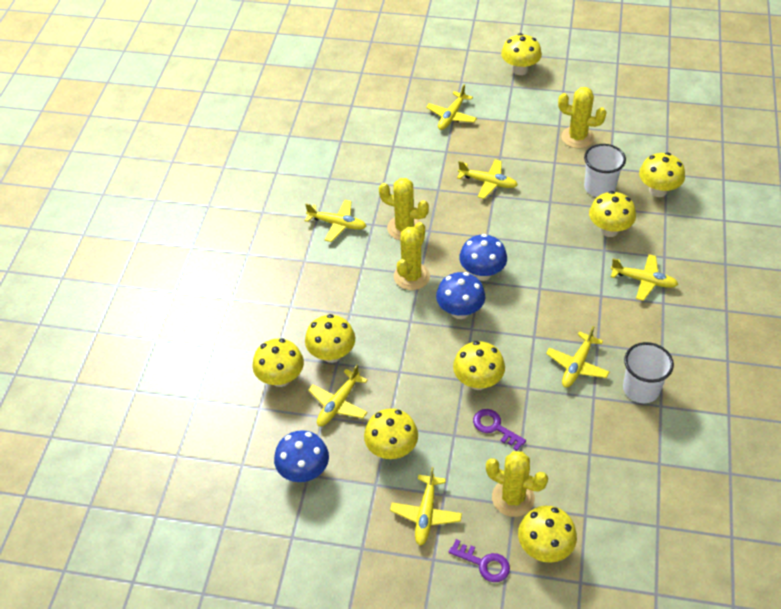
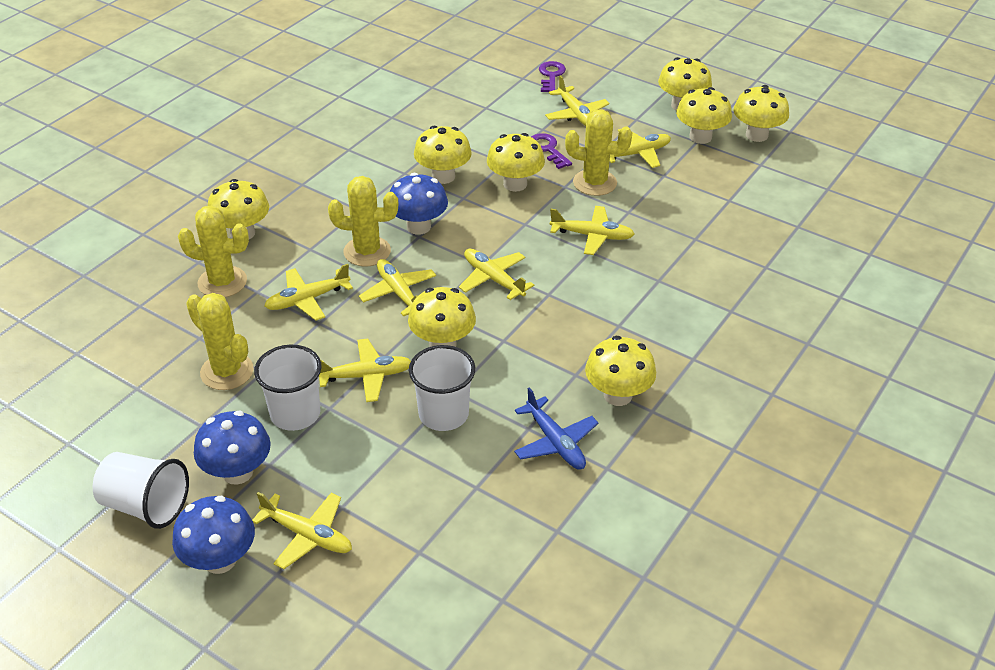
blue plane: 0 -> 1
white cup: 2 -> 3
yellow plane: 7 -> 8

